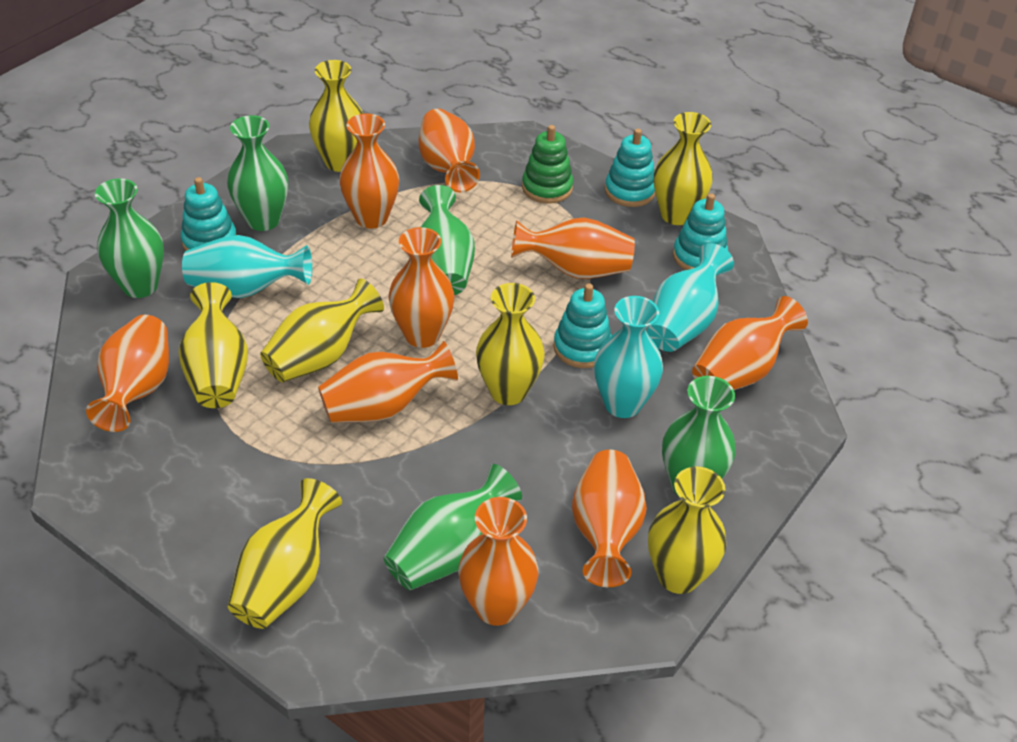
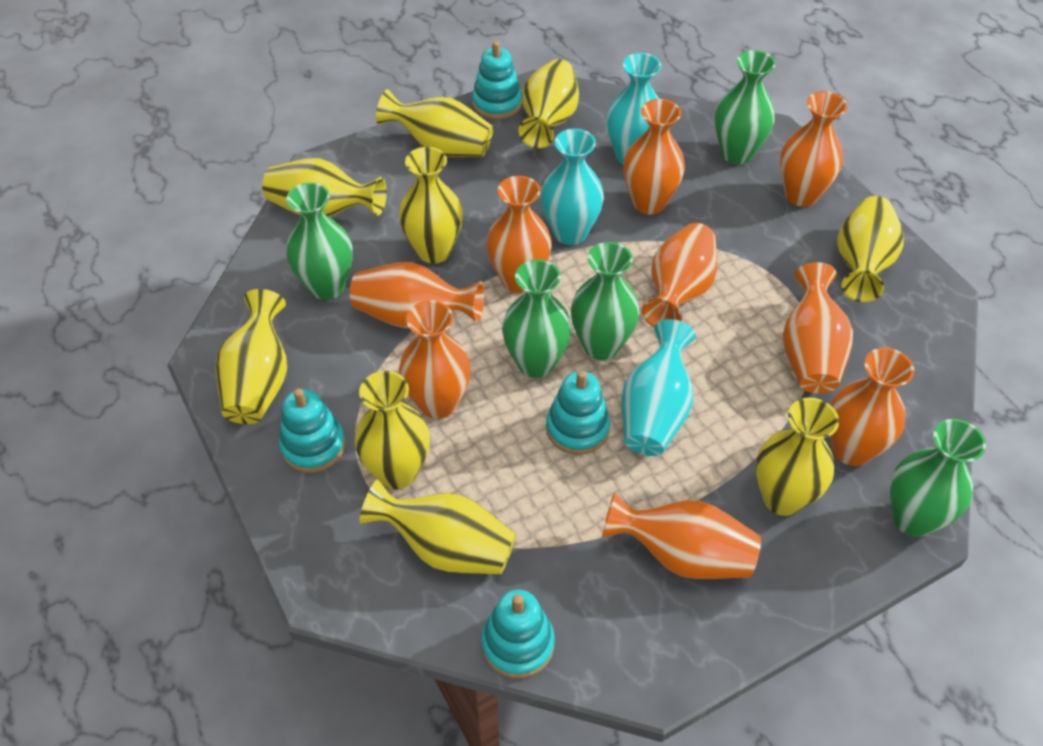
green stacking toy: 1 -> 0
yellow vase: 7 -> 9

